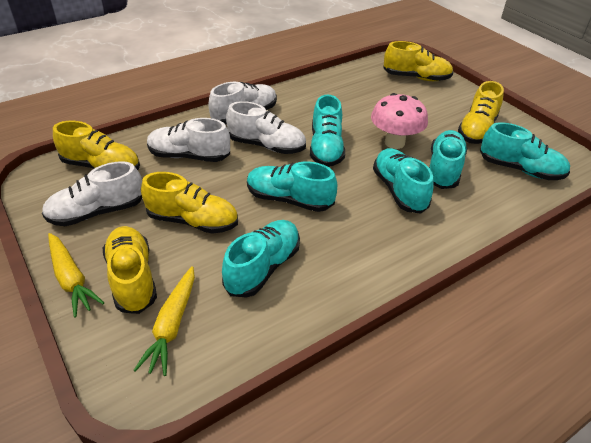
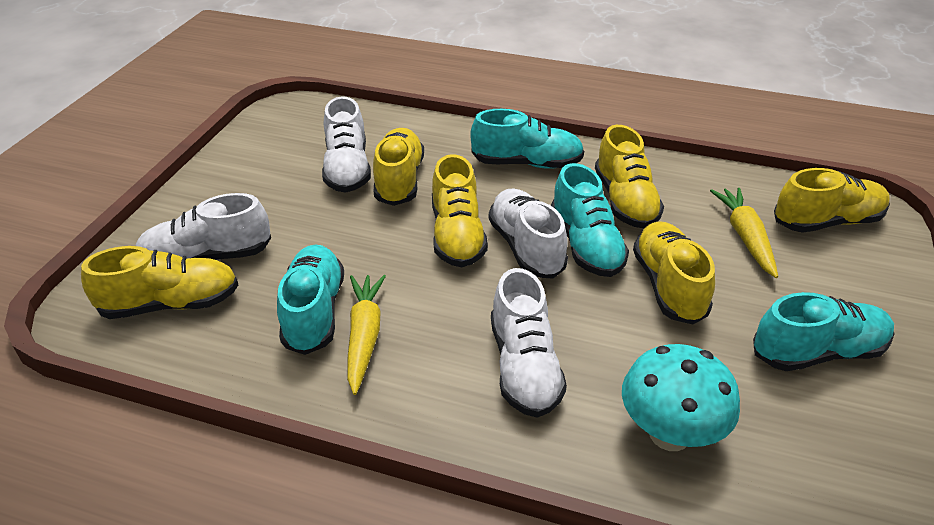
pink mushroom: 1 -> 0
turquoise mushroom: 0 -> 1
turquoise shoe: 6 -> 4
yellow shoe: 5 -> 6

